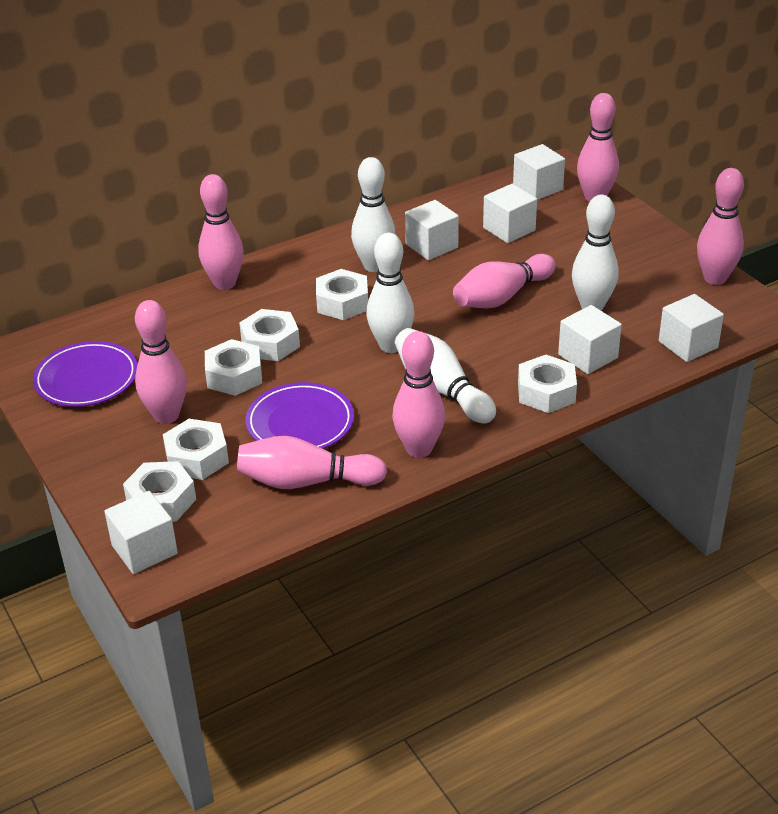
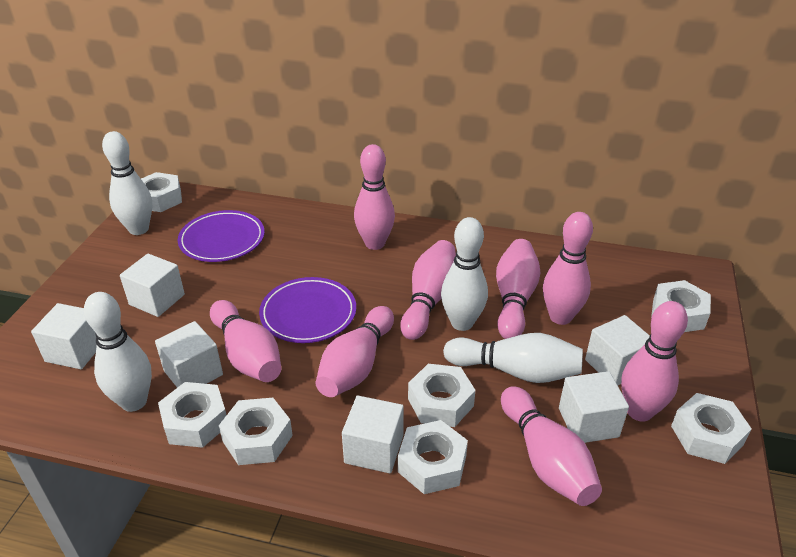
pink bowling pin: 7 -> 8
white nut: 6 -> 7

